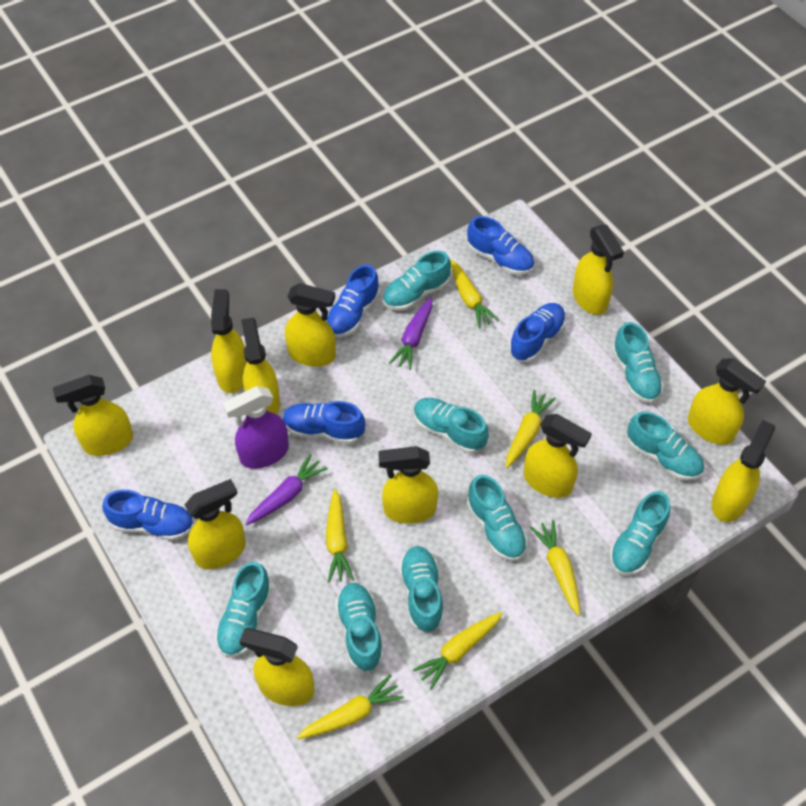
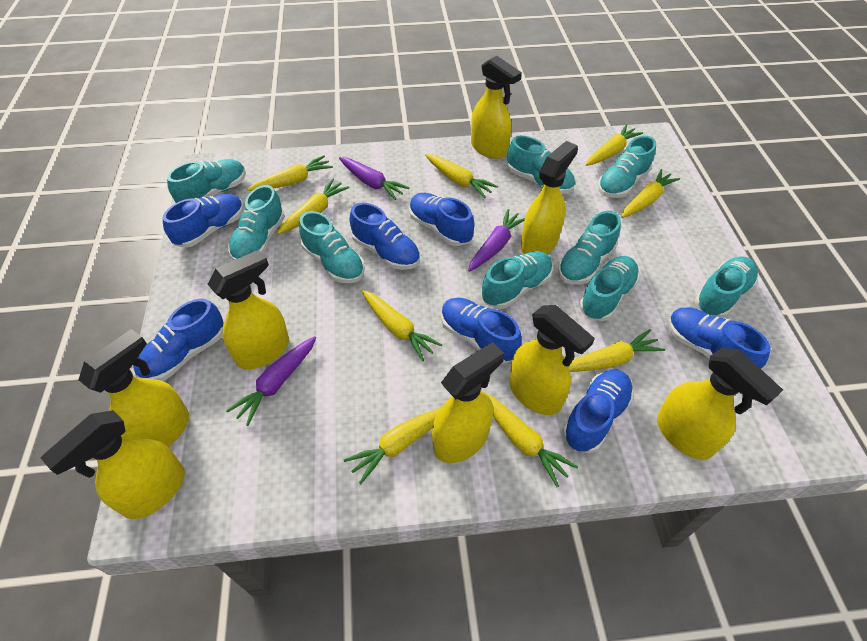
blue shoe: 5 -> 7
purple carrot: 2 -> 3
purple spray bottle: 1 -> 0
yellow carrot: 6 -> 9
yellow spray bottle: 11 -> 8

